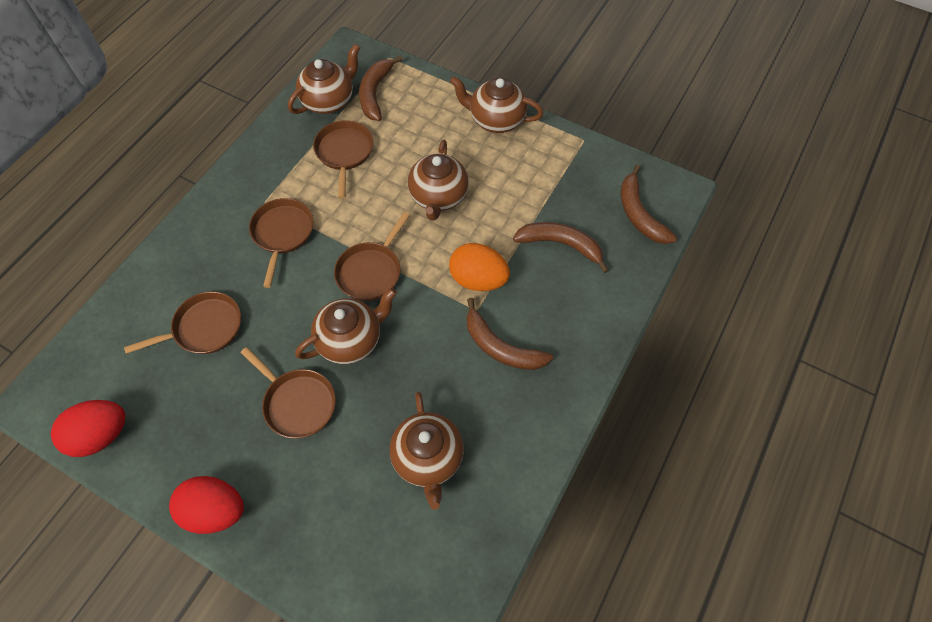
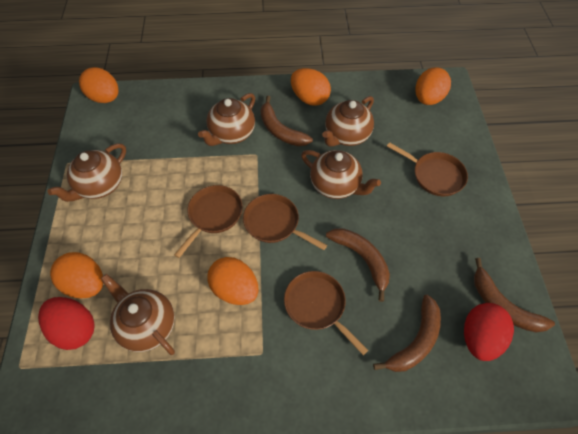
brown pan: 5 -> 4
orange egg: 1 -> 5

